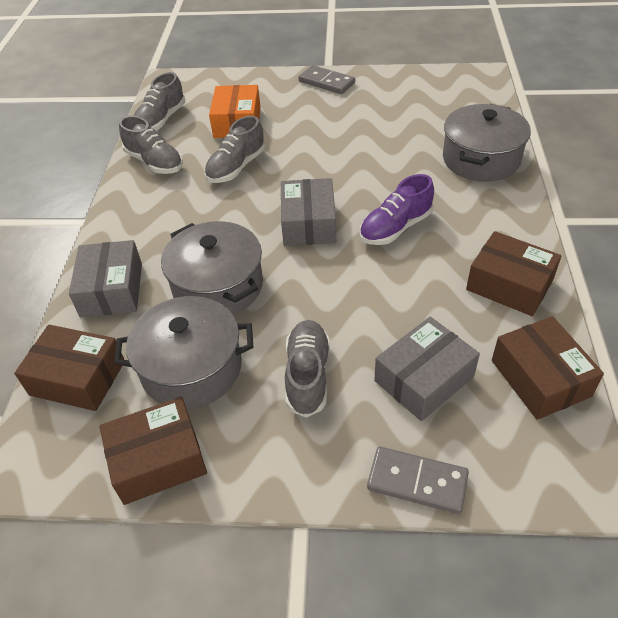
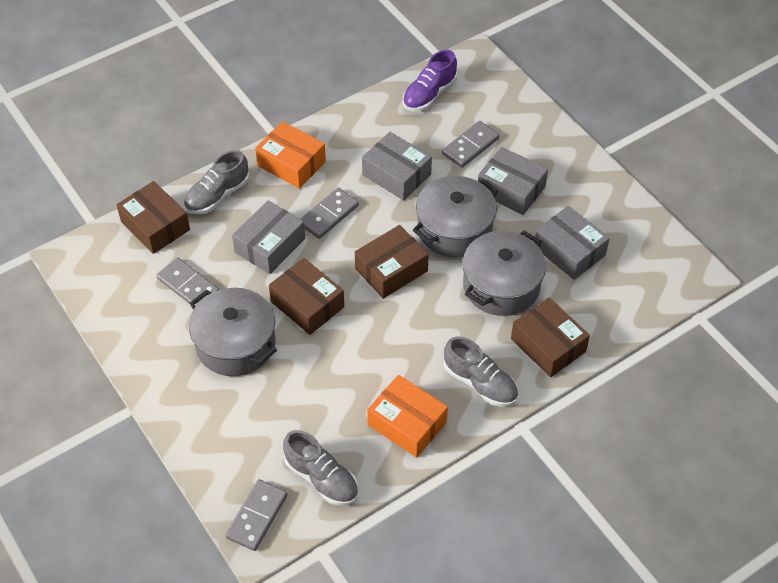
grey box: 3 -> 4
grey domino: 2 -> 4
grey shoe: 4 -> 3
orange box: 1 -> 2

